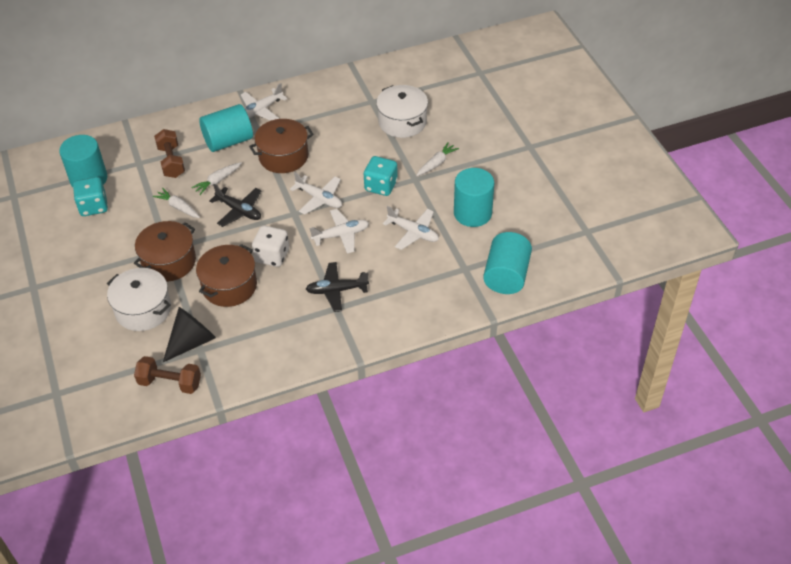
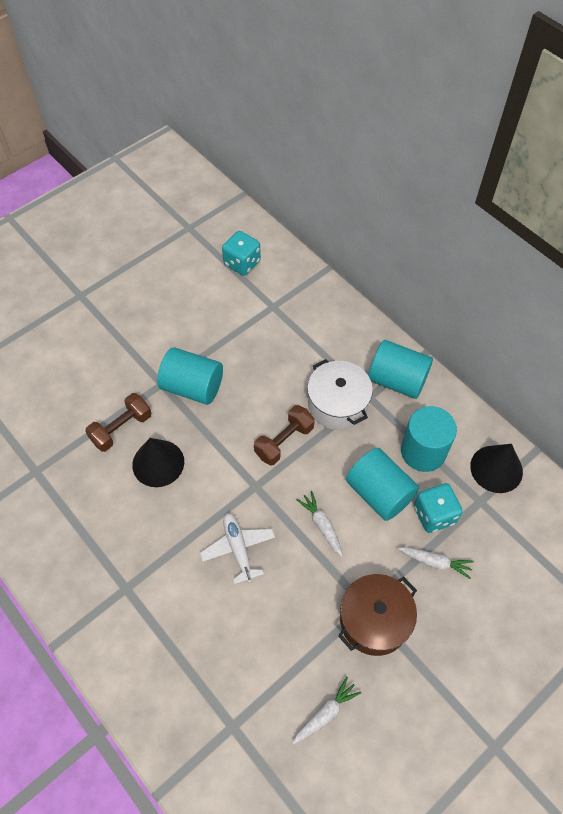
black cone: 1 -> 2
black plane: 2 -> 0
brown pot: 3 -> 1
white dice: 1 -> 0
white plane: 4 -> 1
white pot: 2 -> 1

